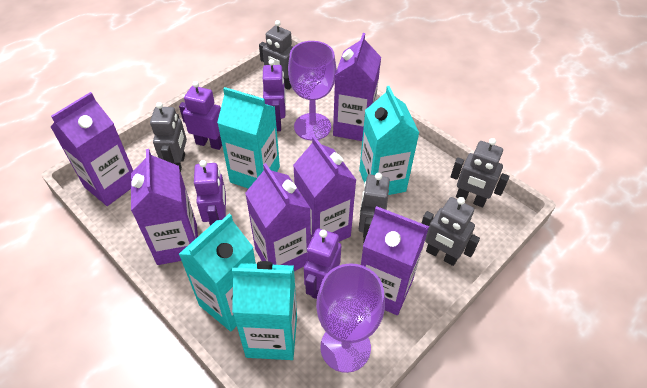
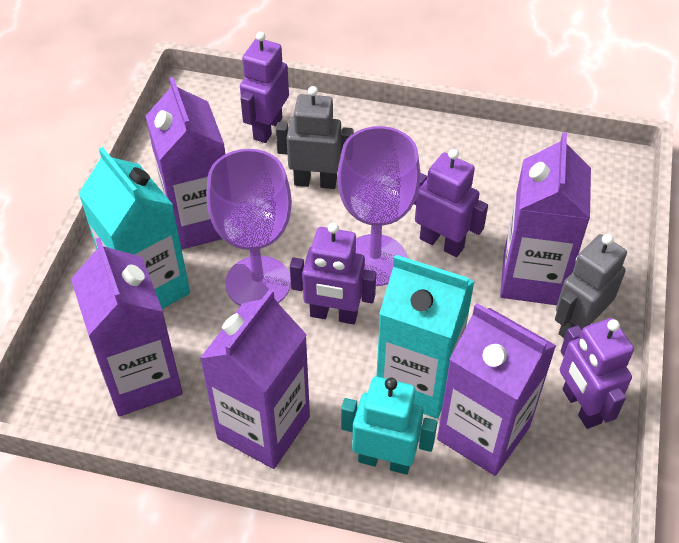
grey robot: 5 -> 2
purple carton: 6 -> 5
turquoise carton: 4 -> 2
turquoise robot: 0 -> 1

